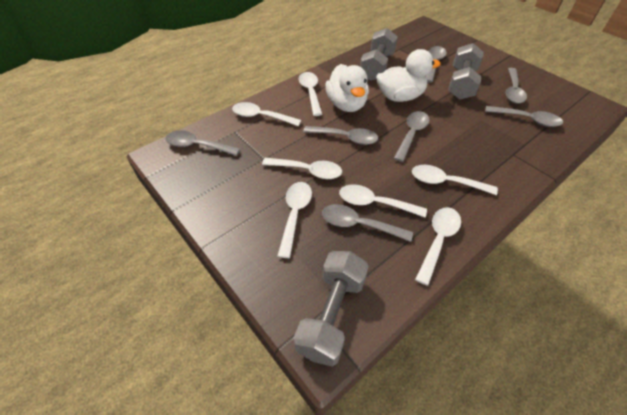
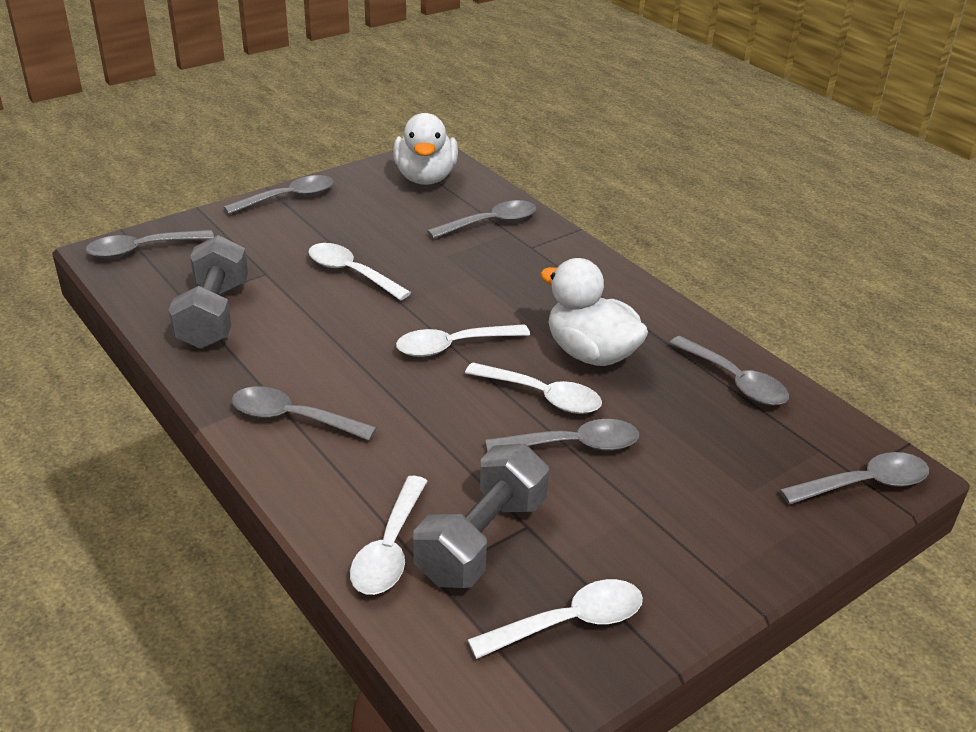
grey dumbbell: 3 -> 2
white spoon: 7 -> 5

